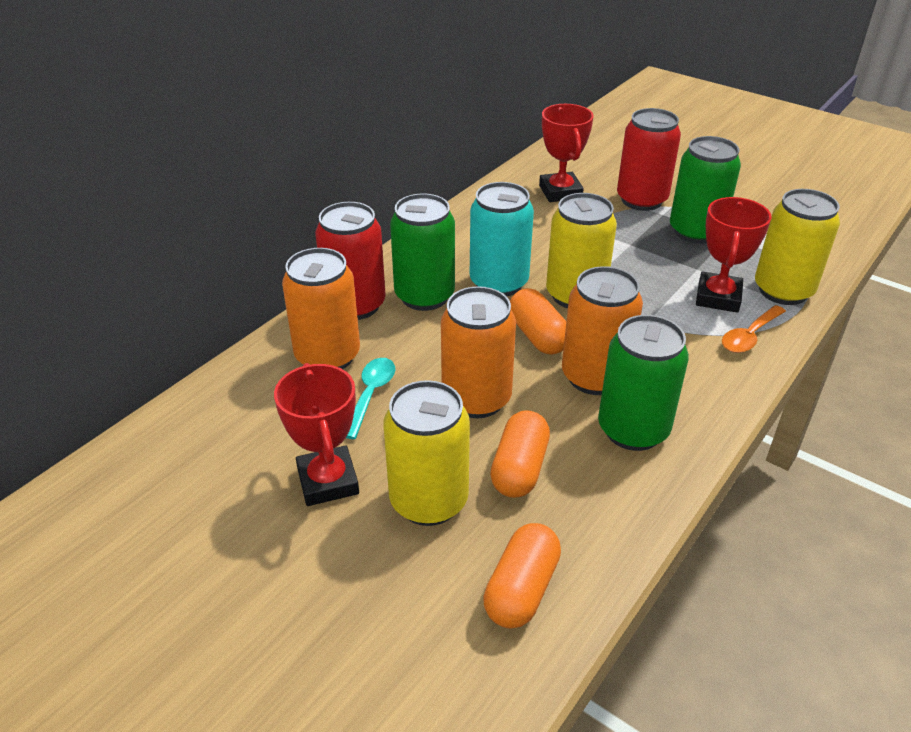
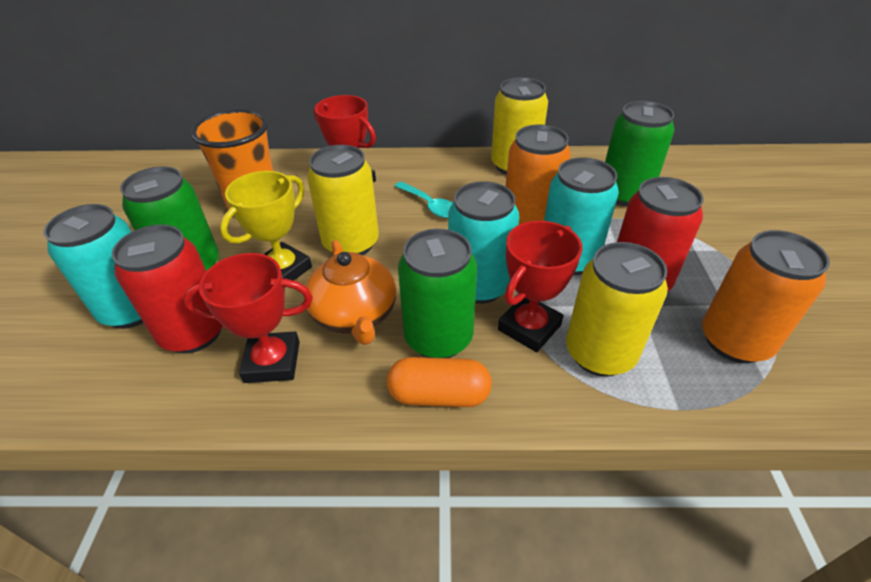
orange can: 3 -> 2
orange capsule: 3 -> 1
orange cup: 0 -> 1
orange spoon: 1 -> 0
orange teapot: 0 -> 1
turquoise can: 1 -> 3
yellow trophy: 0 -> 1

